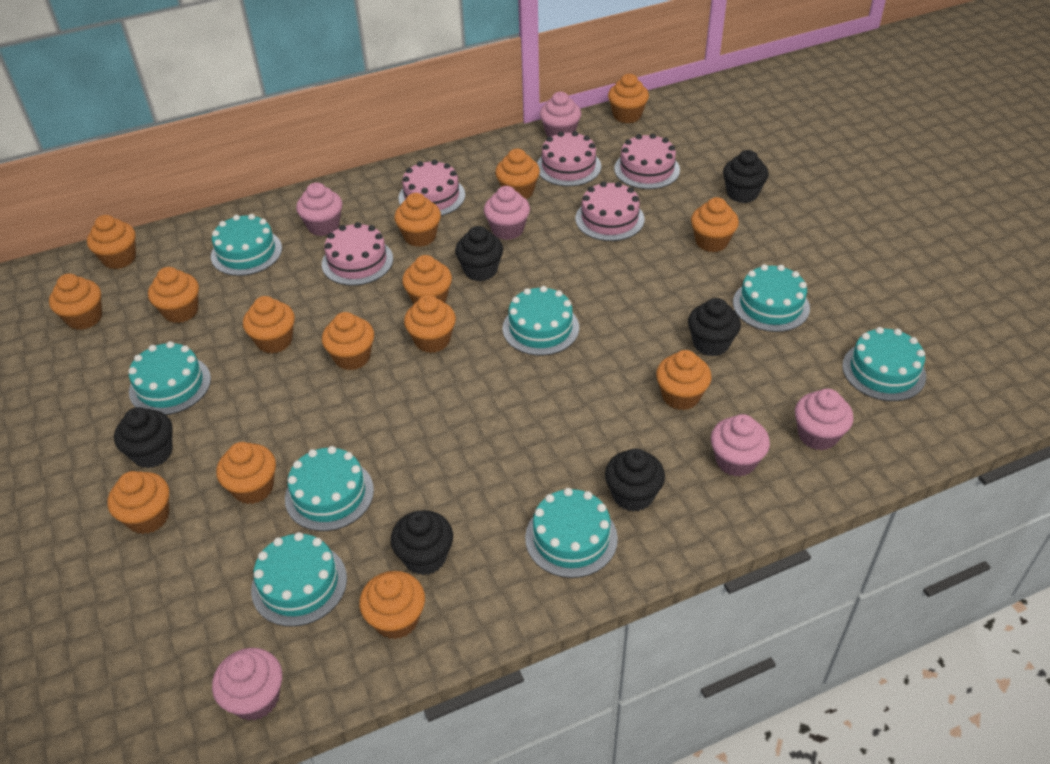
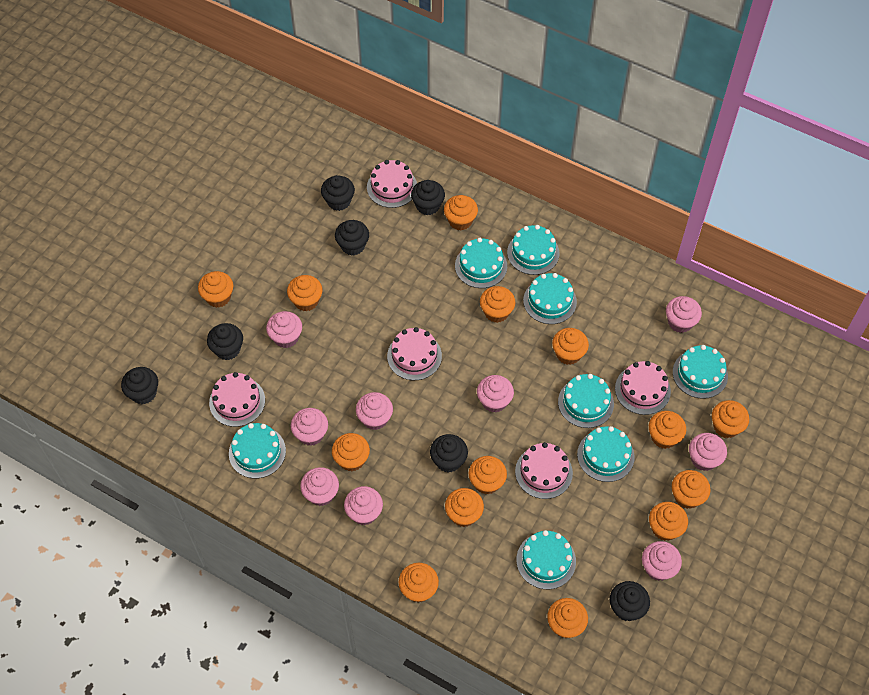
black cupcake: 6 -> 7
orange cupcake: 15 -> 14
pink cupcake: 6 -> 9

